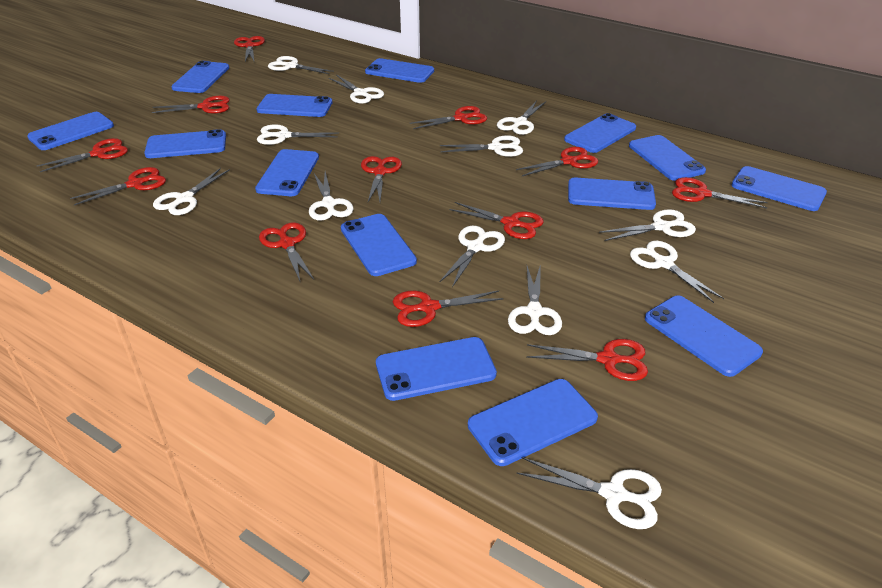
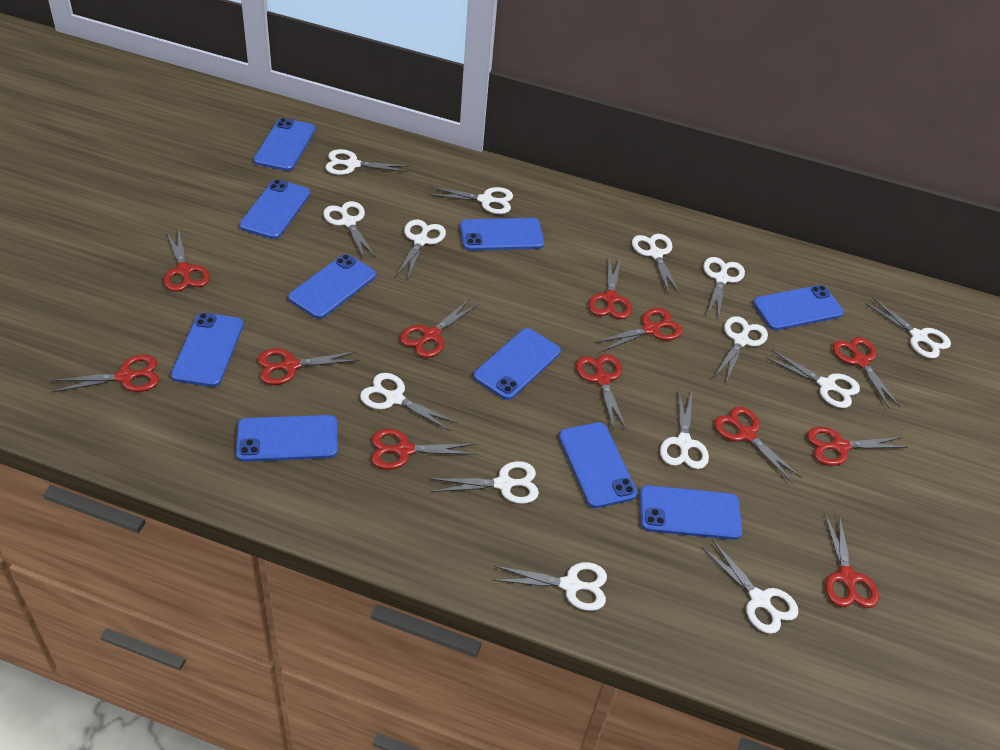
blue phone: 14 -> 10
white scissors: 12 -> 14

